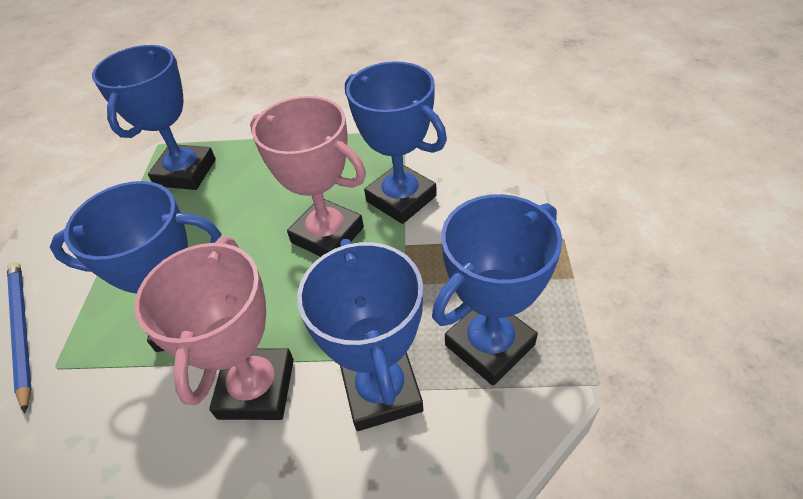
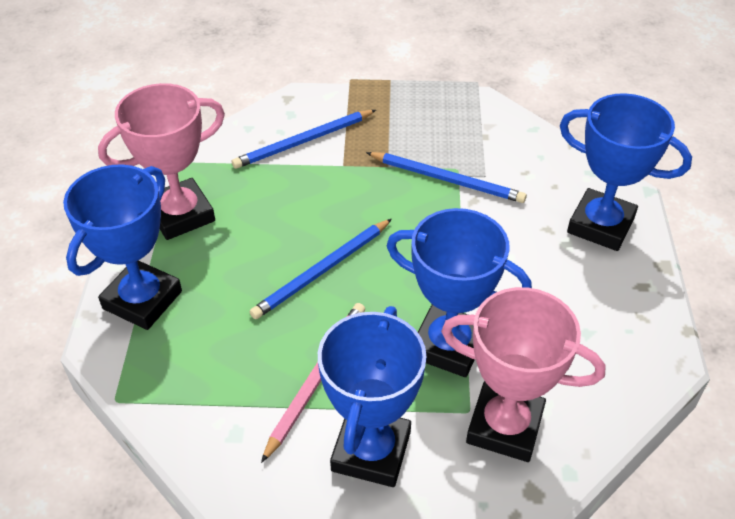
blue pencil: 1 -> 3
blue trophy: 5 -> 4
pink pencil: 0 -> 1

